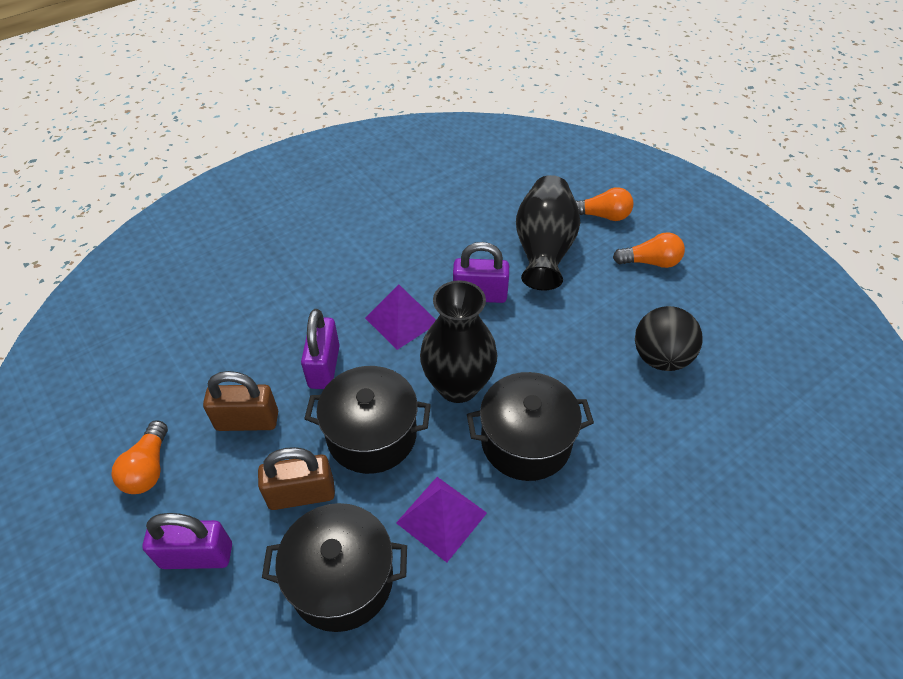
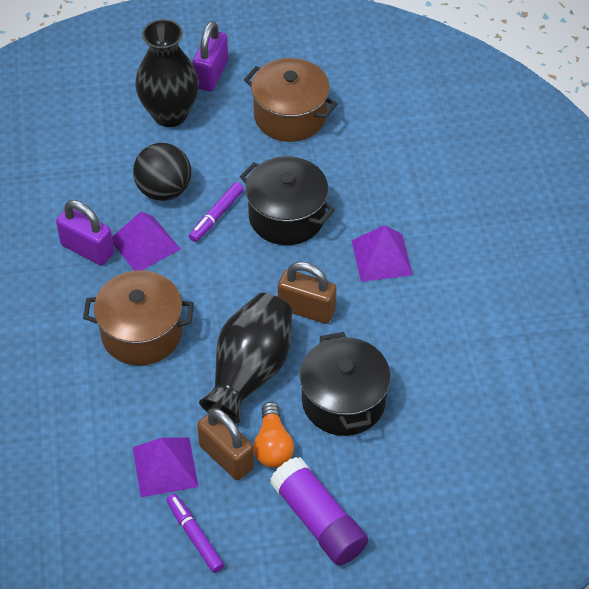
black pot: 3 -> 2
brown pot: 0 -> 2
orange light bulb: 3 -> 1
purple glue stick: 0 -> 1
purple marker: 0 -> 2
purple padlock: 3 -> 2
purple pyramid: 2 -> 3

